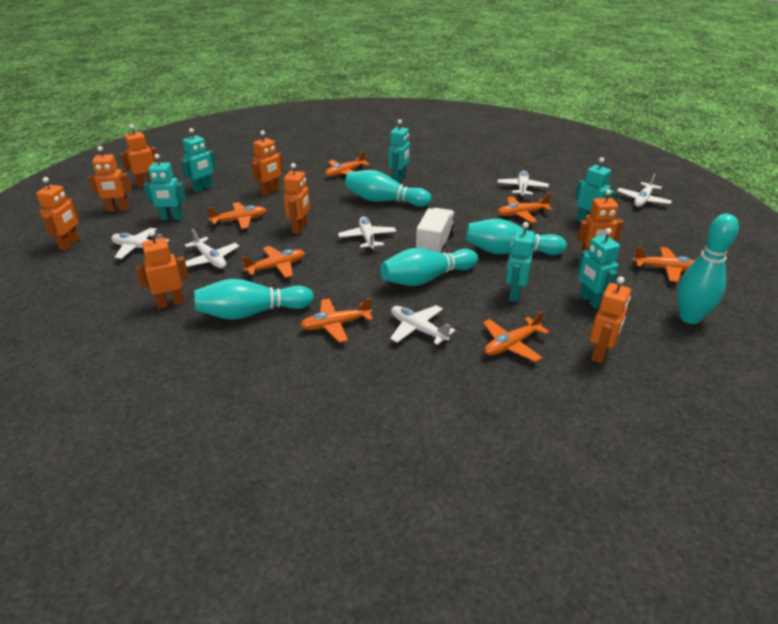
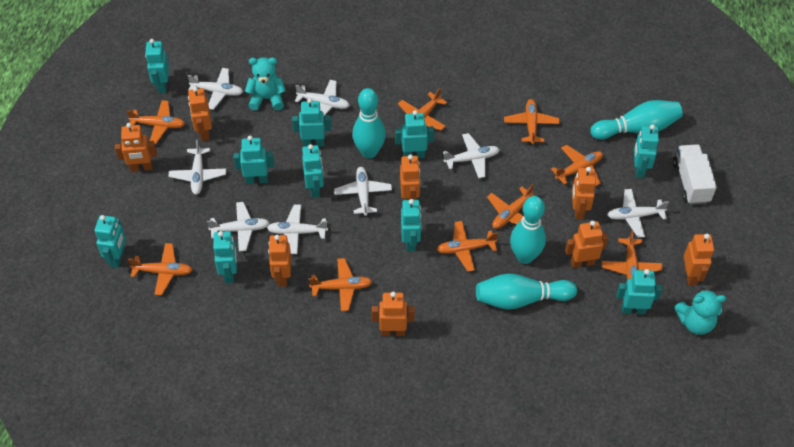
orange plane: 7 -> 9
turquoise bowling pin: 5 -> 4
turquoise robot: 6 -> 10
turquoise teddy bear: 0 -> 2
white plane: 6 -> 8

